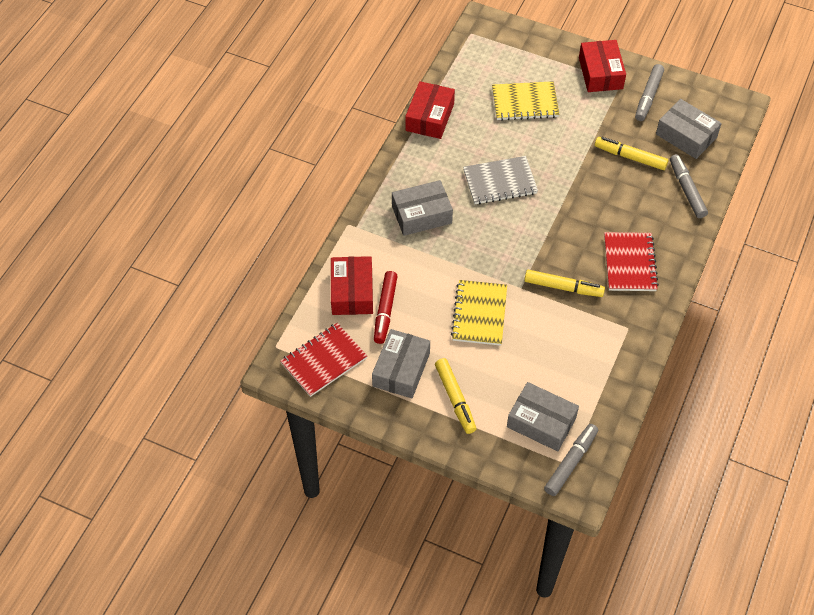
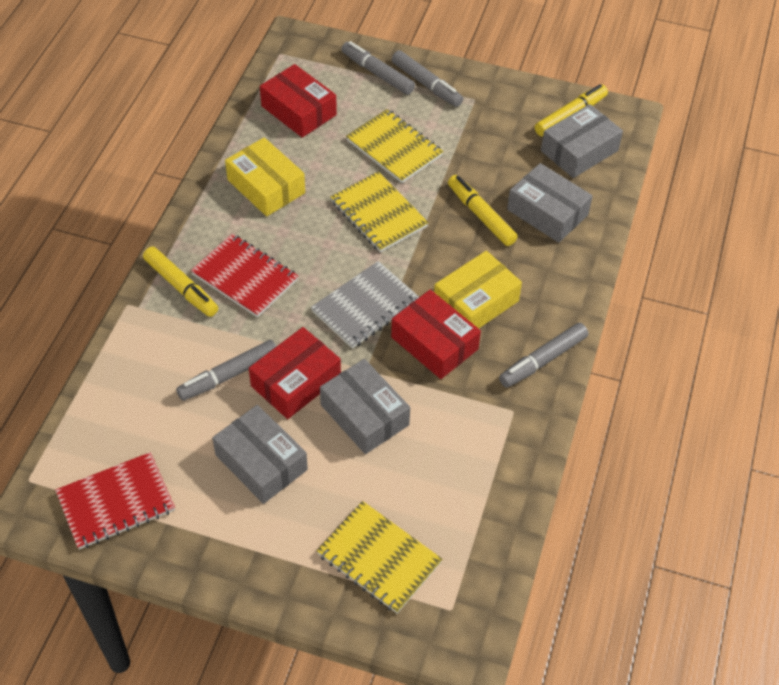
grey marker: 3 -> 4
red marker: 1 -> 0
yellow box: 0 -> 2
yellow notebook: 2 -> 3

